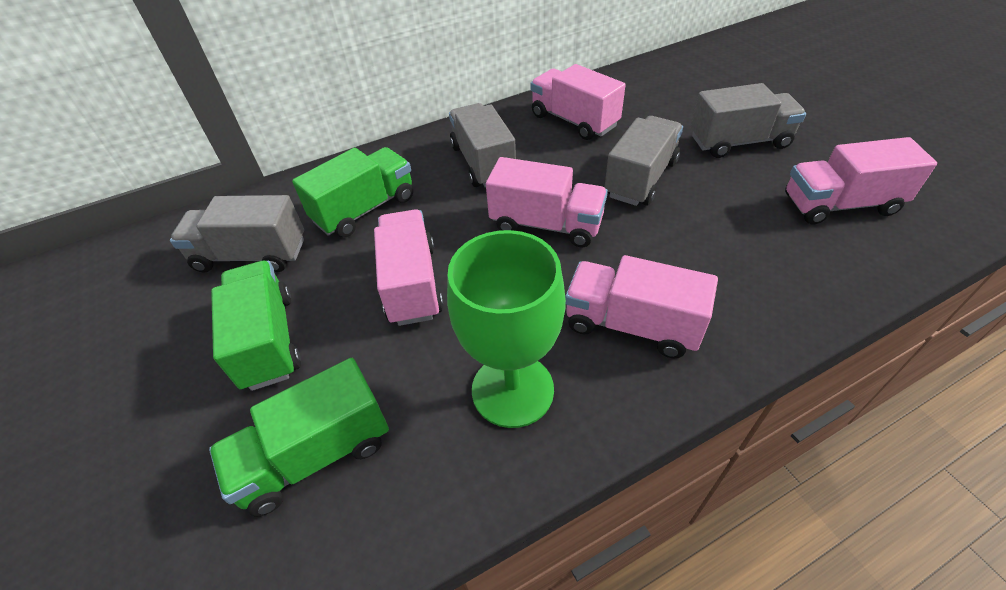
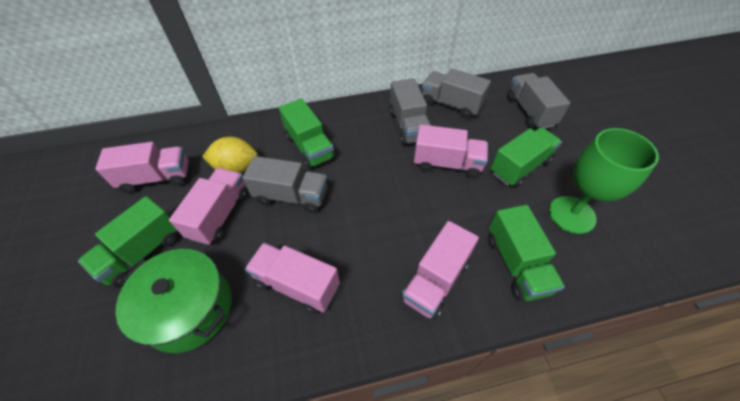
green pot: 0 -> 1
green truck: 3 -> 4
yellow lemon: 0 -> 1

